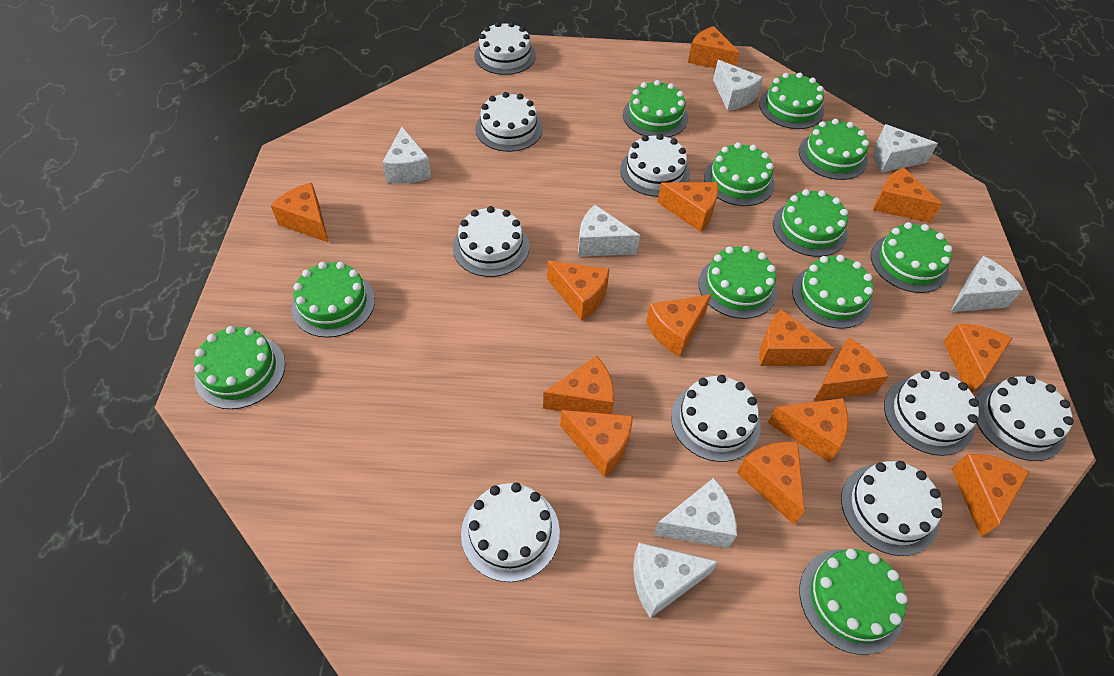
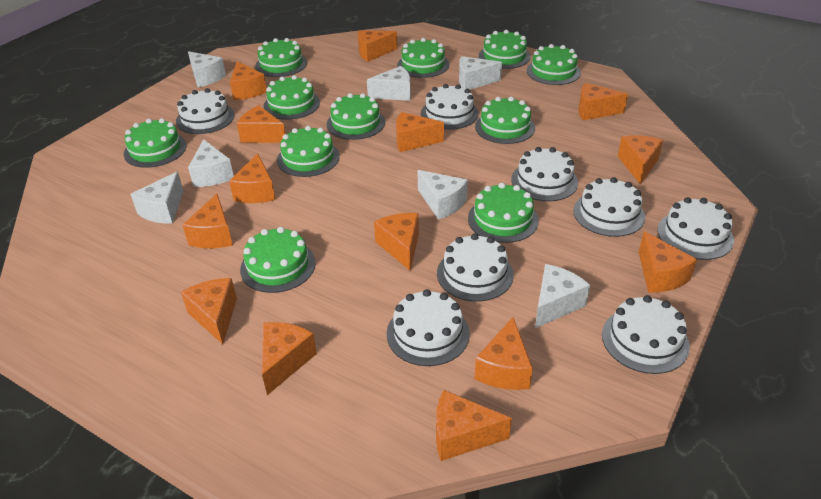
white cake: 9 -> 8

